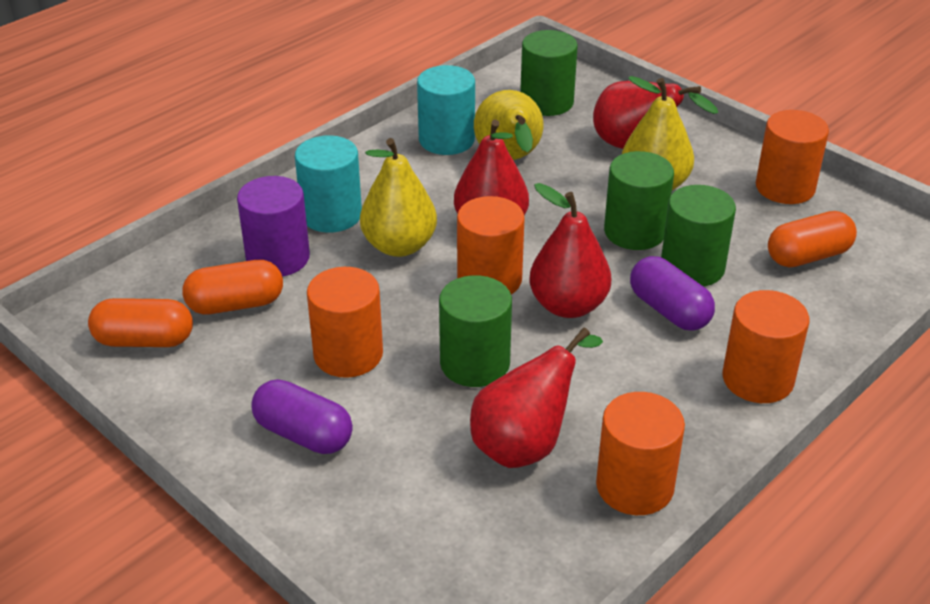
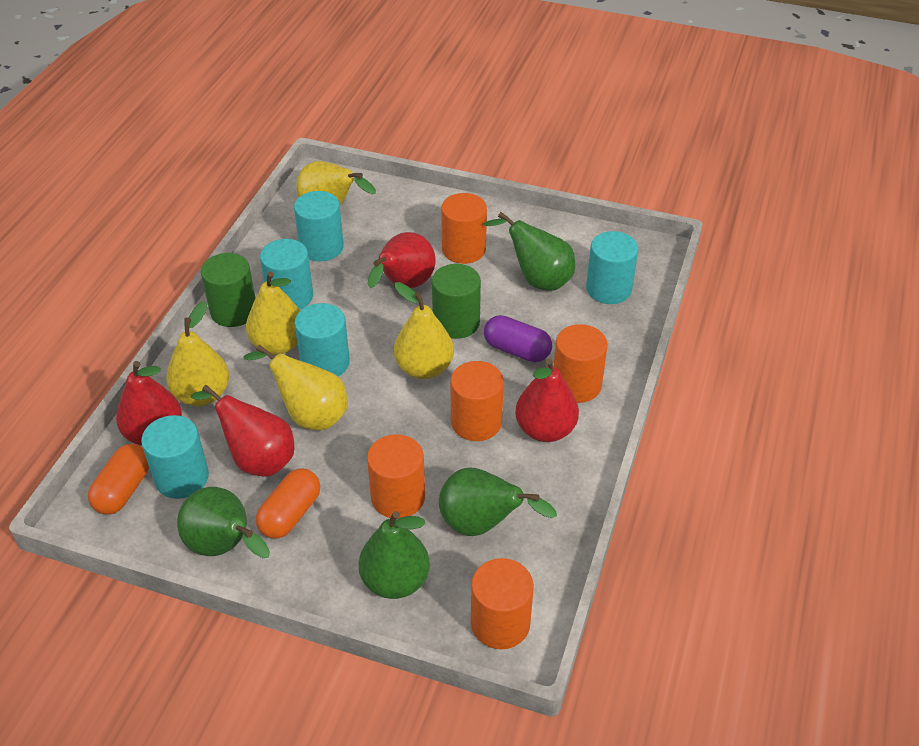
green cylinder: 4 -> 2
green pear: 0 -> 4
orange capsule: 3 -> 2
purple capsule: 2 -> 1
purple cylinder: 1 -> 0
turquoise cylinder: 2 -> 5
yellow pear: 3 -> 5

